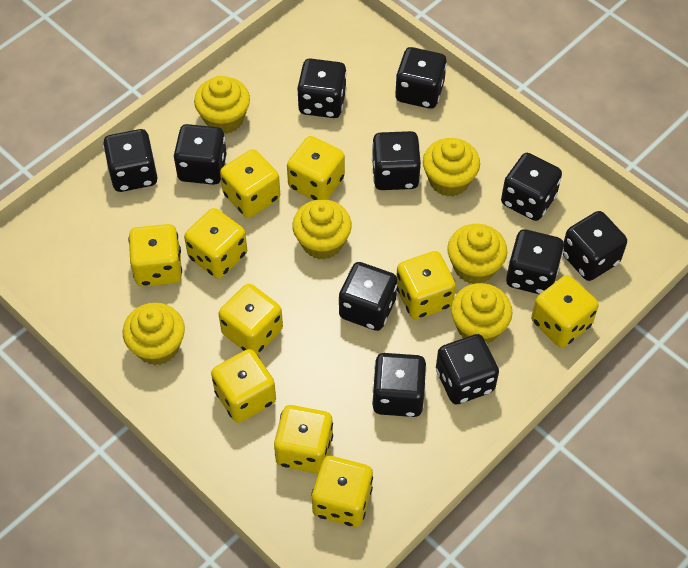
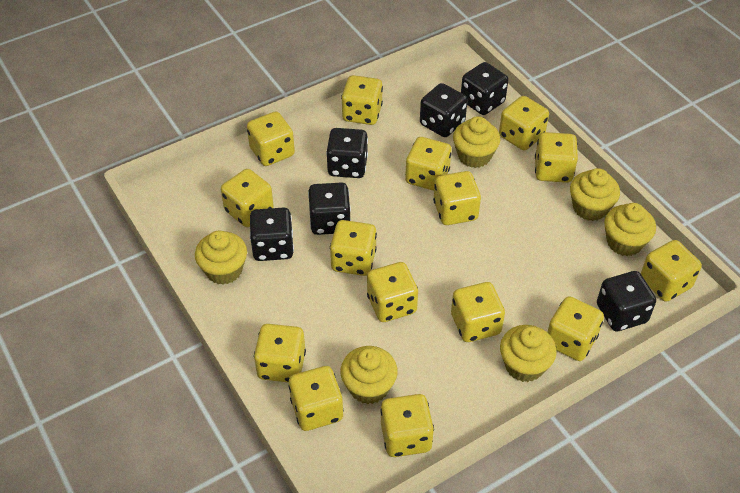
black dice: 11 -> 6
yellow dice: 10 -> 15

